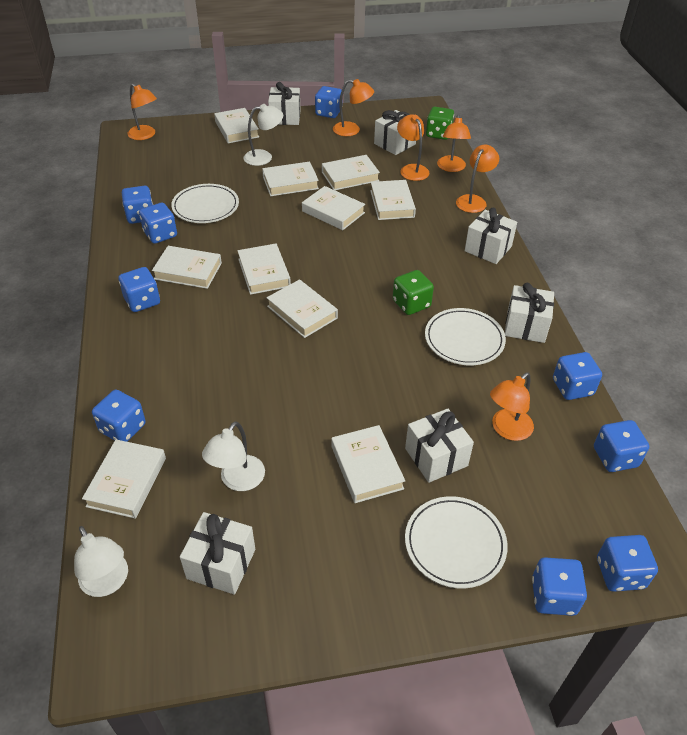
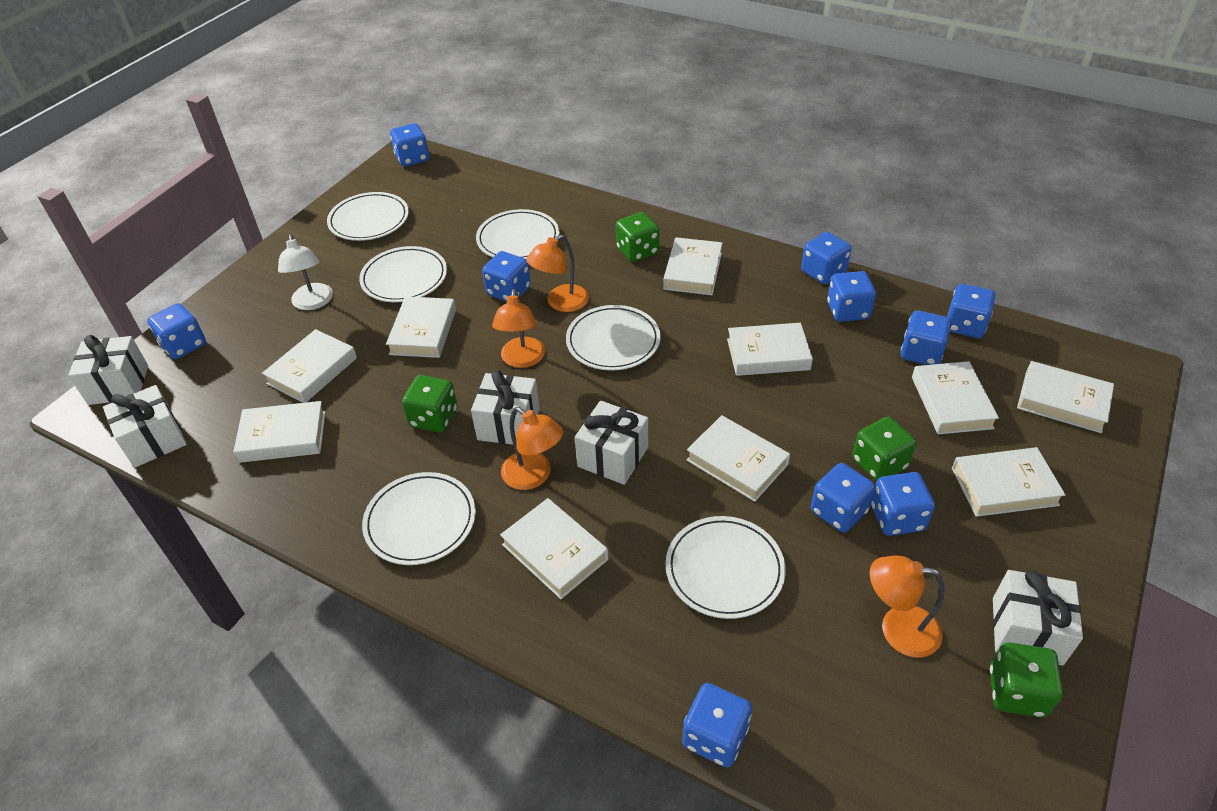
blue dice: 9 -> 10
green dice: 2 -> 4
orange lamp: 6 -> 4
white gift: 6 -> 5
white lamp: 3 -> 1
white plate: 3 -> 6

